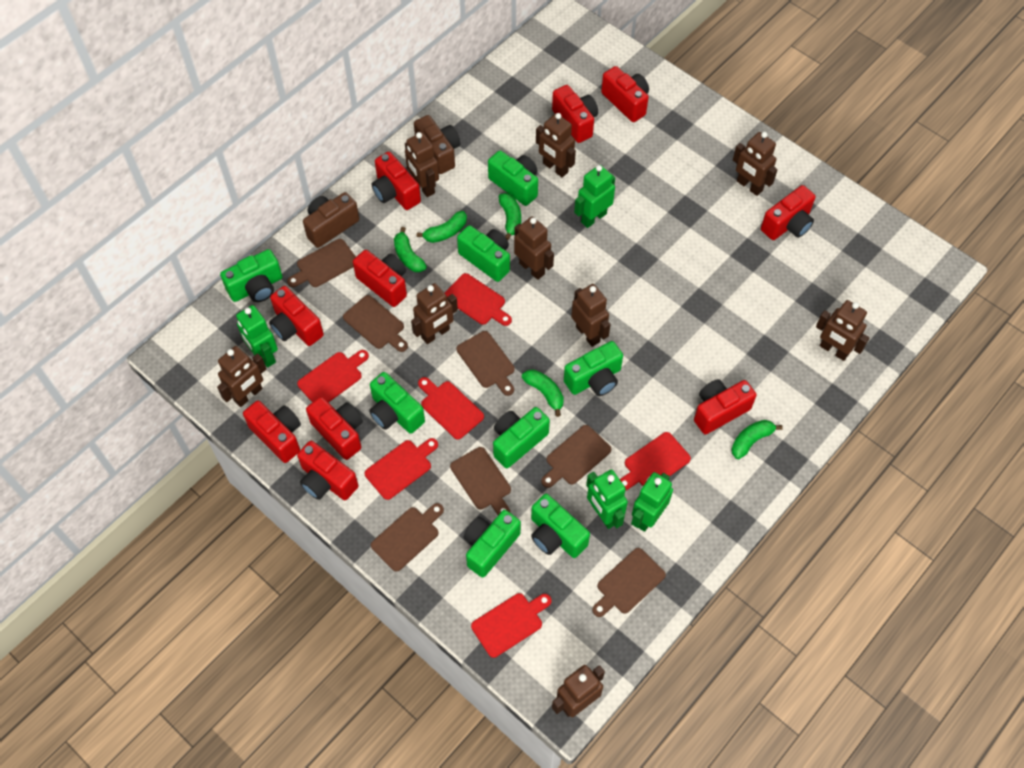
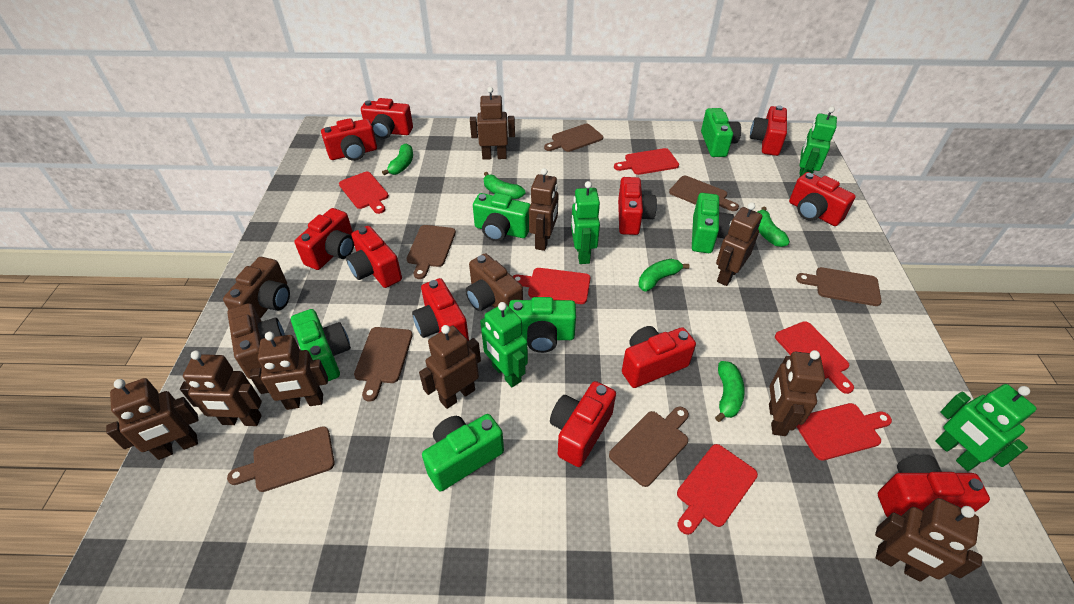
brown camera: 2 -> 3
green camera: 8 -> 6
red camera: 10 -> 11

